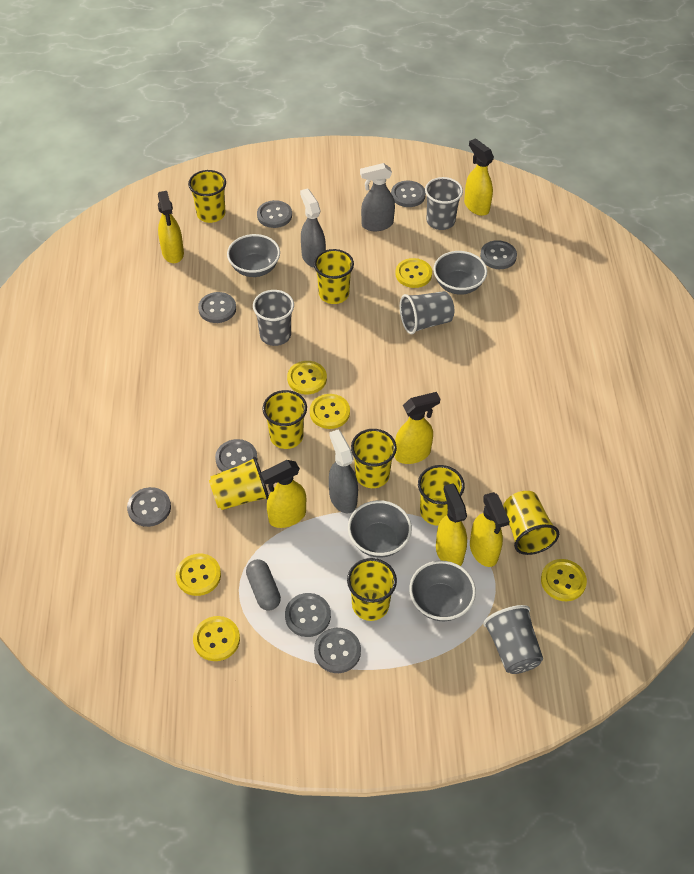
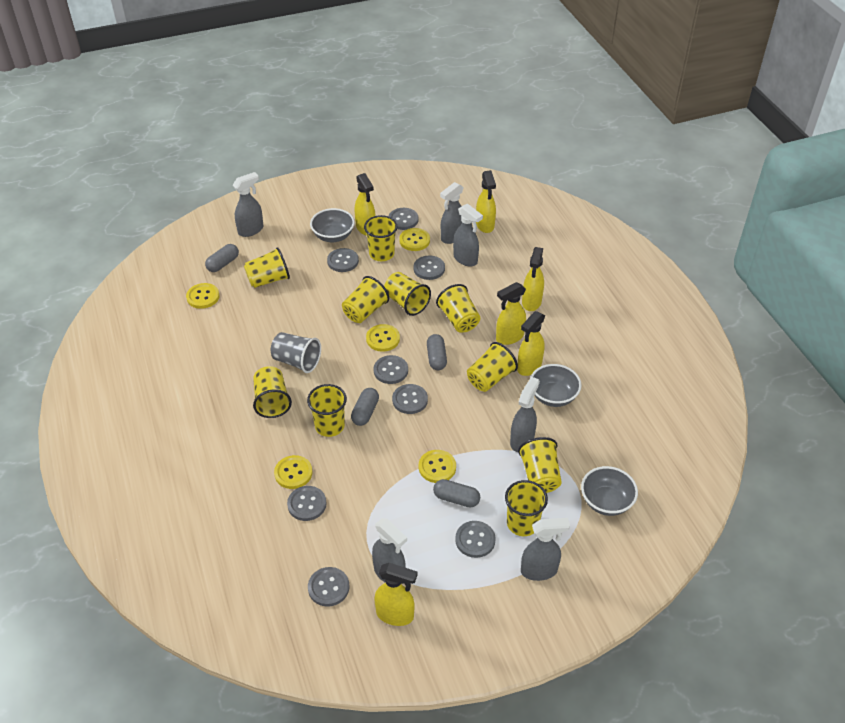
grey bowl: 4 -> 3
grey capsule: 1 -> 4
grey cup: 4 -> 1
grey spray bottle: 3 -> 6
yellow button: 6 -> 5
yellow cup: 8 -> 10

